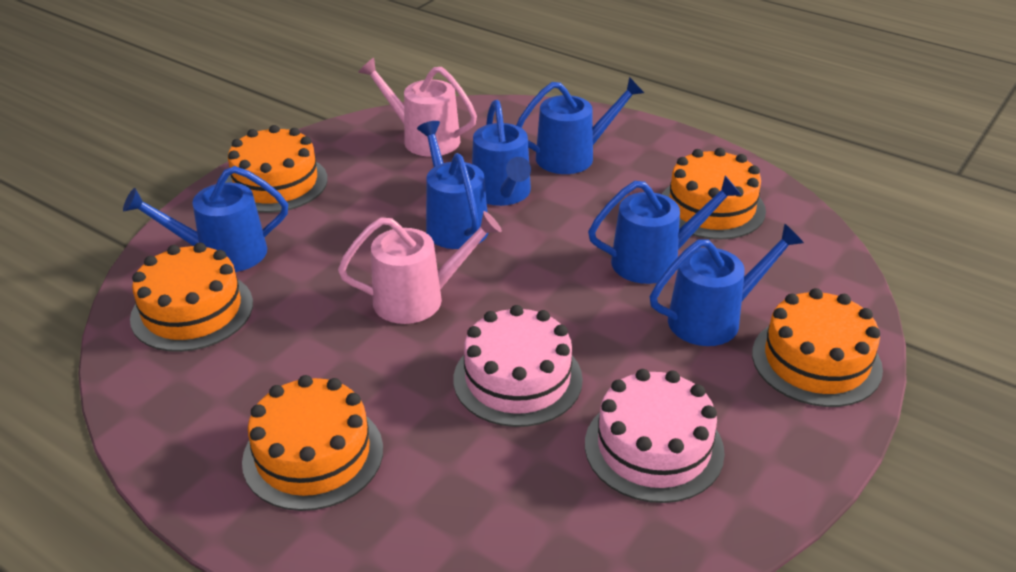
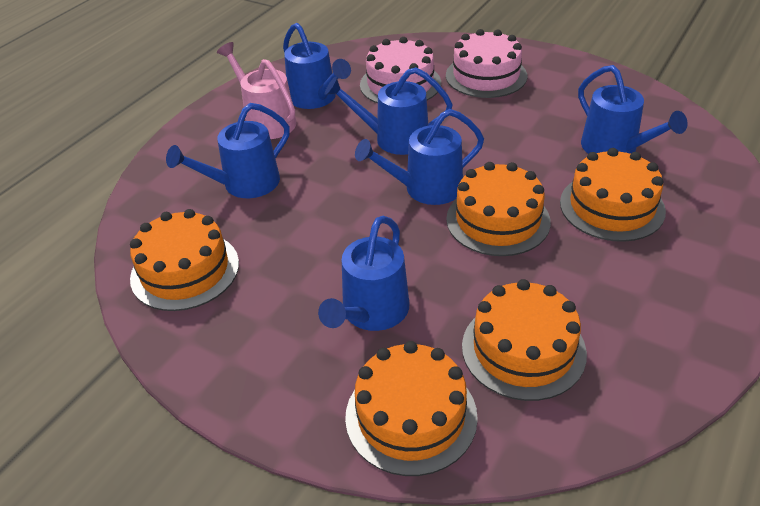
pink watering can: 2 -> 1

